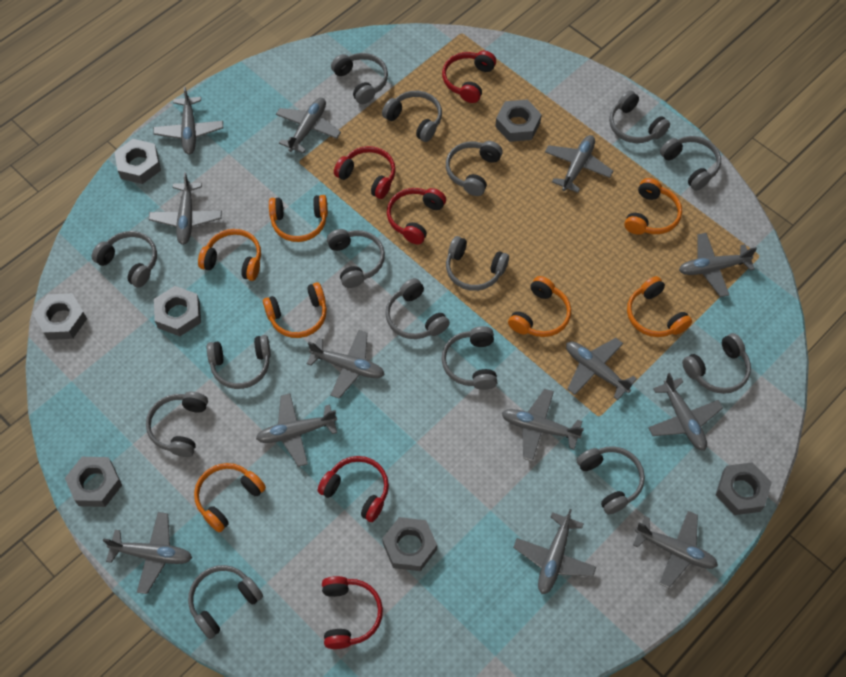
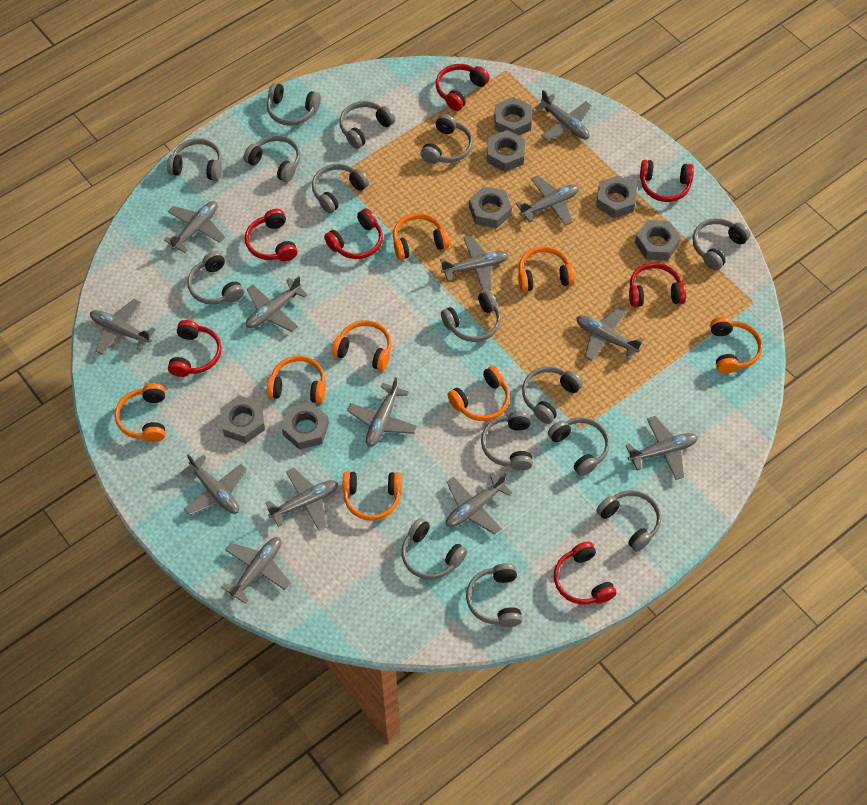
orange headphones: 7 -> 8
red headphones: 5 -> 7

